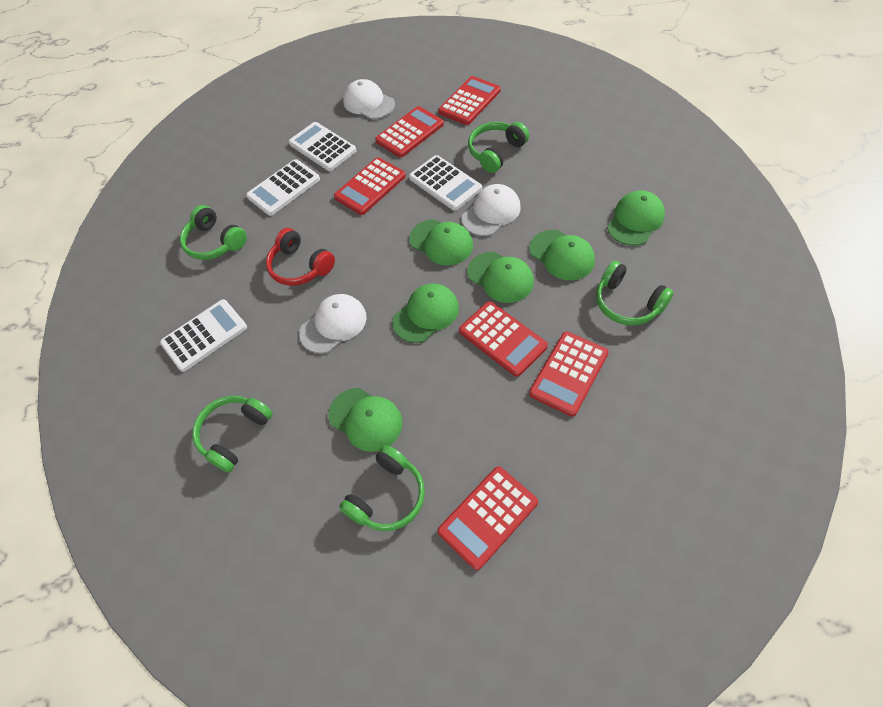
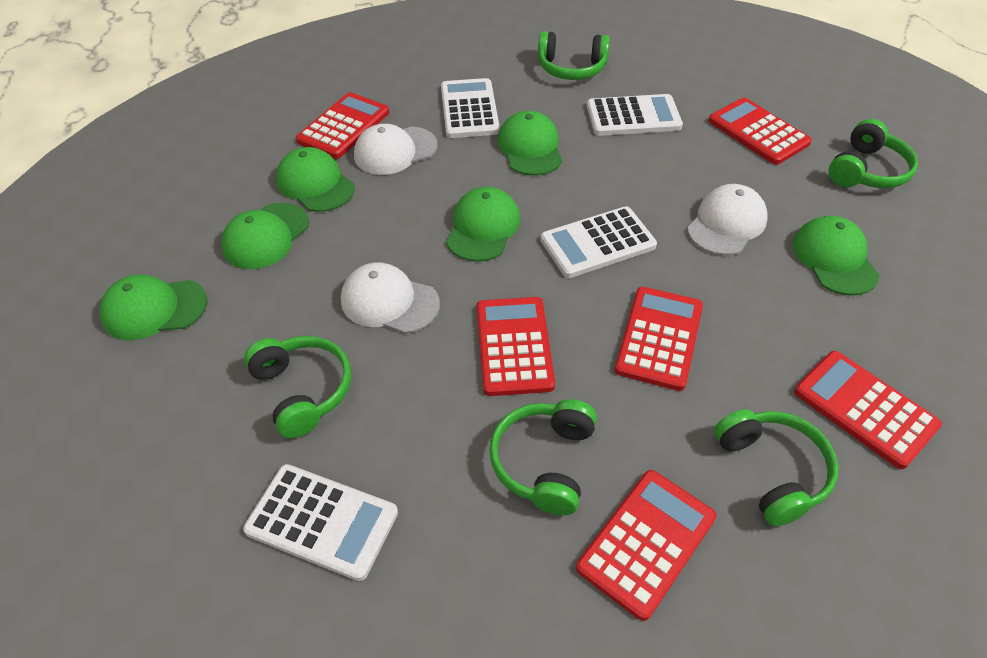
red headphones: 1 -> 0

